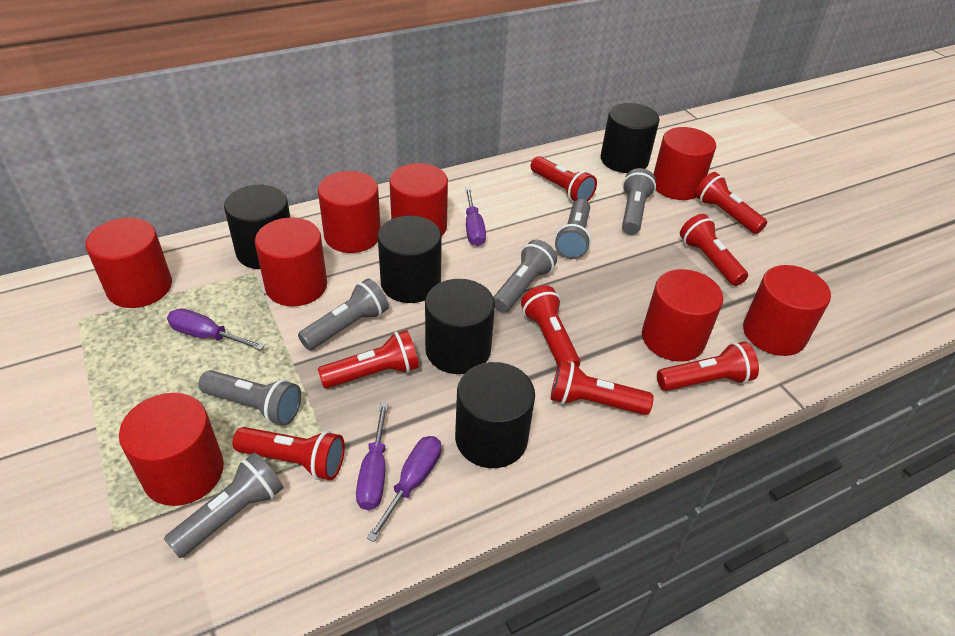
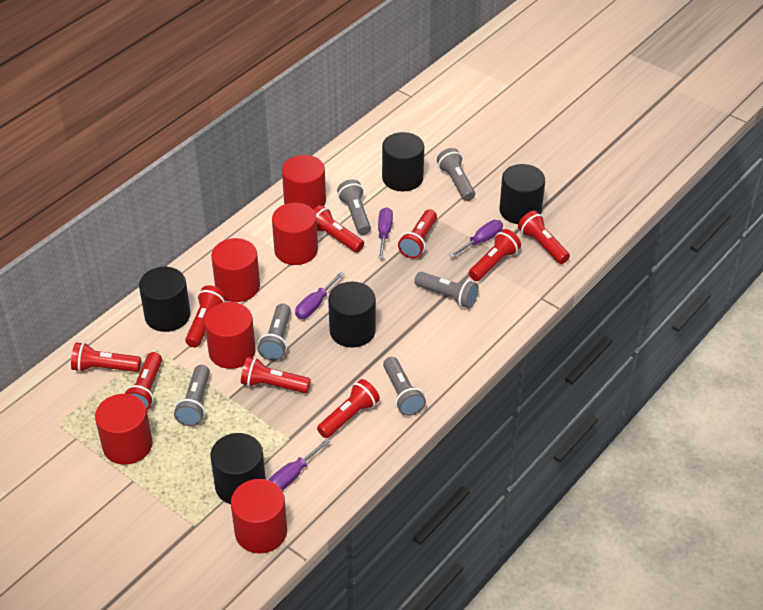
red cylinder: 8 -> 6
red flashlight: 8 -> 9

